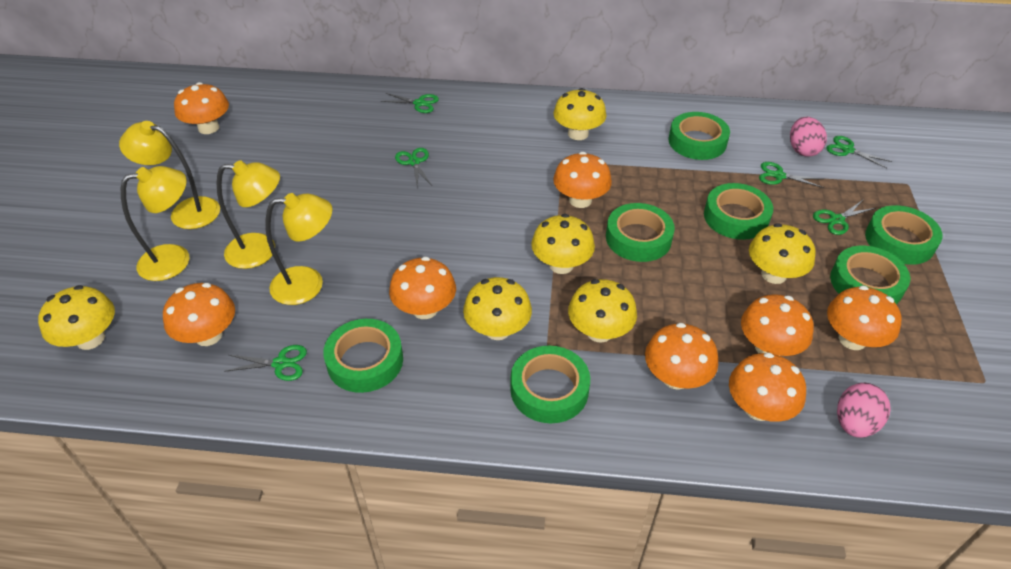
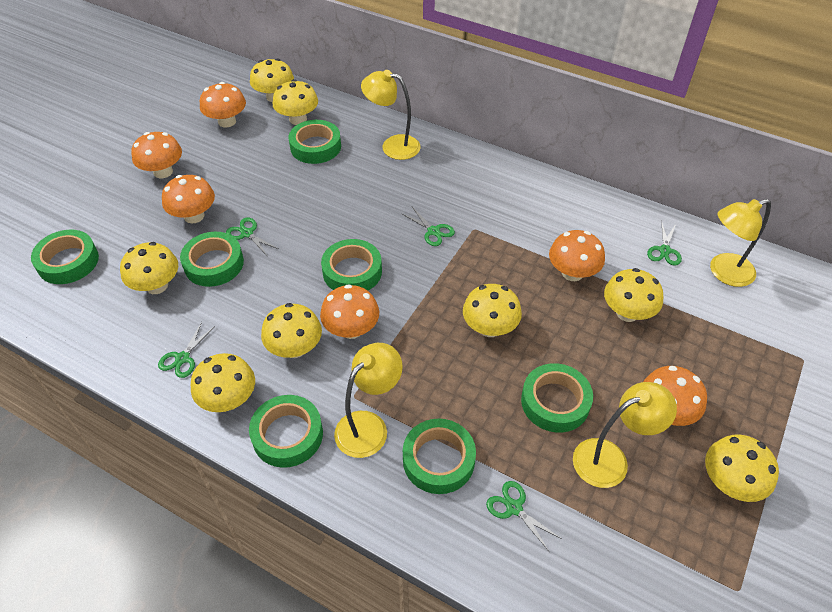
green scissors: 6 -> 5
orange mushroom: 8 -> 6
pink egg: 2 -> 0
yellow mushroom: 6 -> 8

